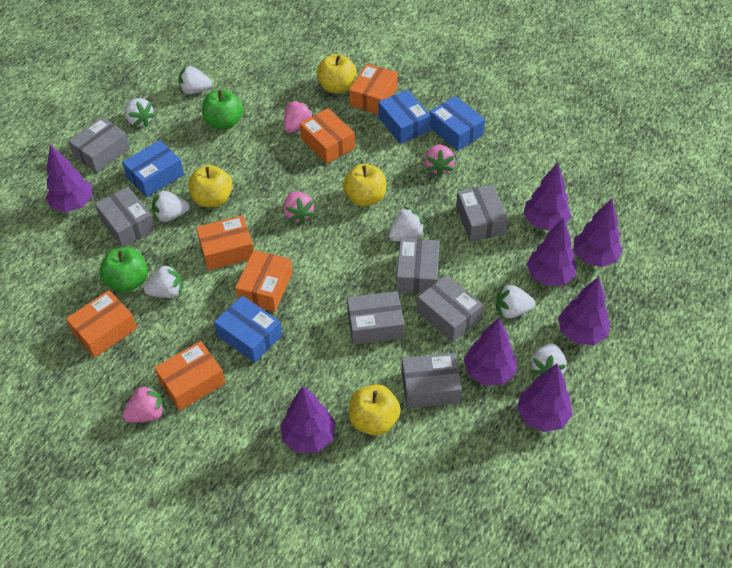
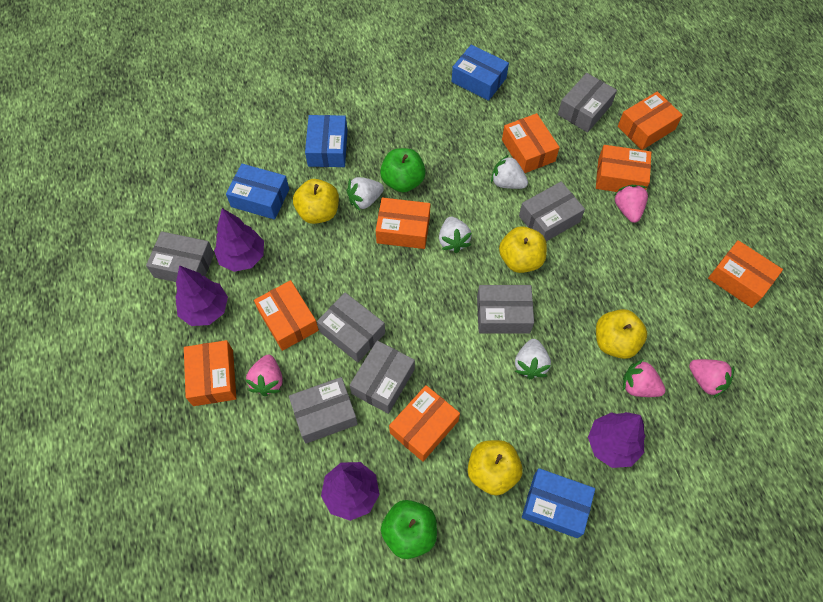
orange box: 6 -> 8
purple tree: 8 -> 4
white strawberry: 7 -> 4

